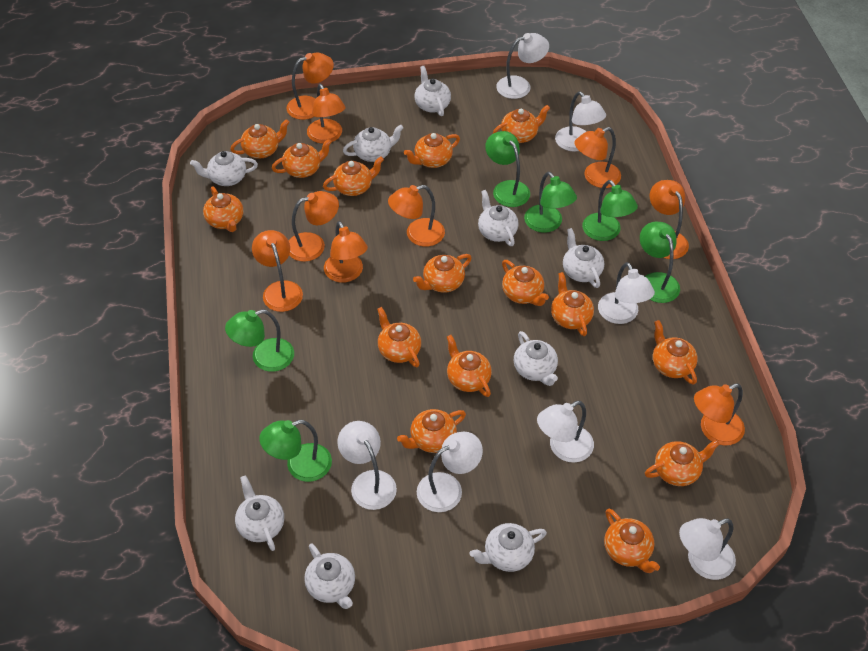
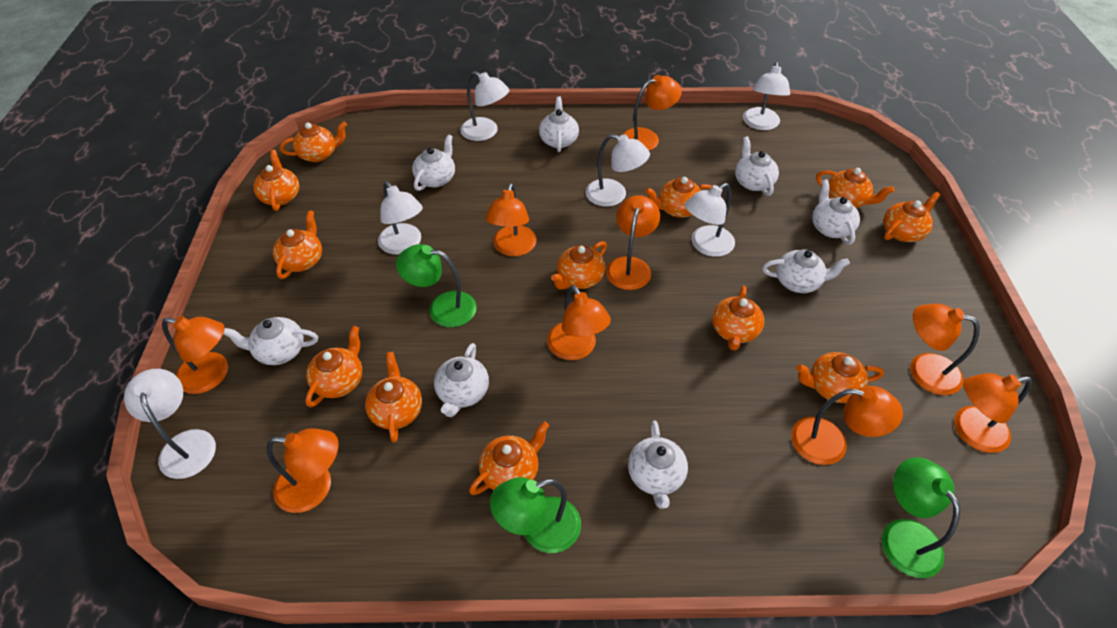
green lamp: 6 -> 3
orange teapot: 15 -> 12
white lamp: 7 -> 6
white teapot: 9 -> 8

